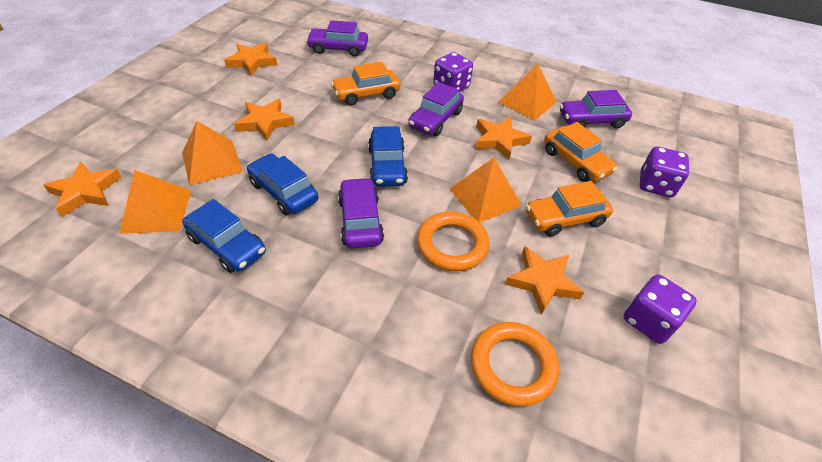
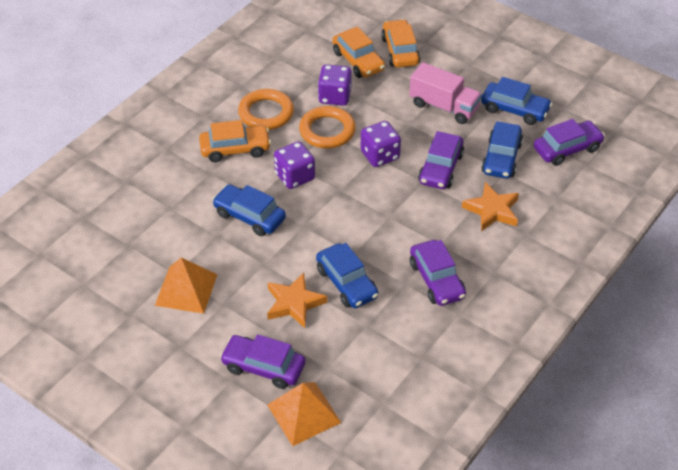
blue car: 3 -> 4
orange pyramid: 4 -> 2
orange star: 5 -> 2
pink truck: 0 -> 1

